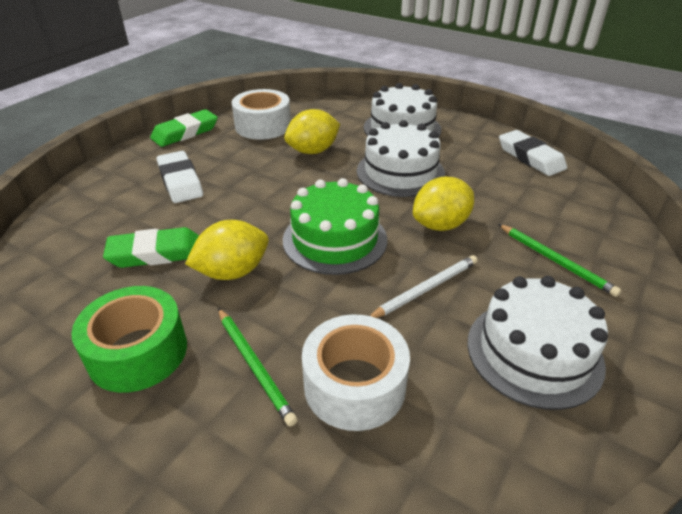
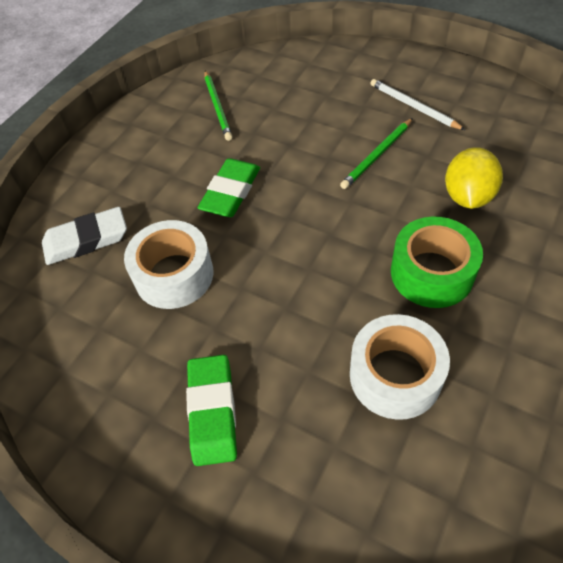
green cake: 1 -> 0
white cake: 3 -> 0
white eraser: 2 -> 1
yellow lemon: 3 -> 1

